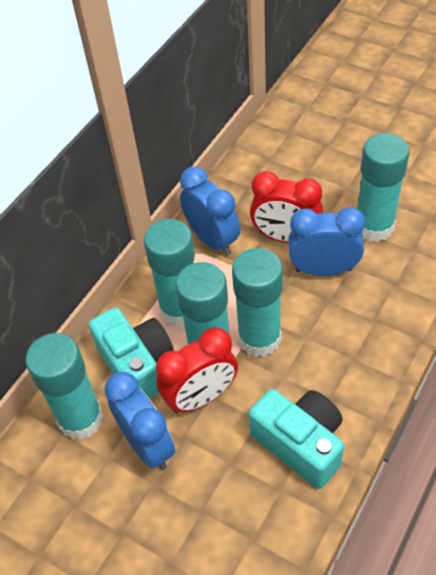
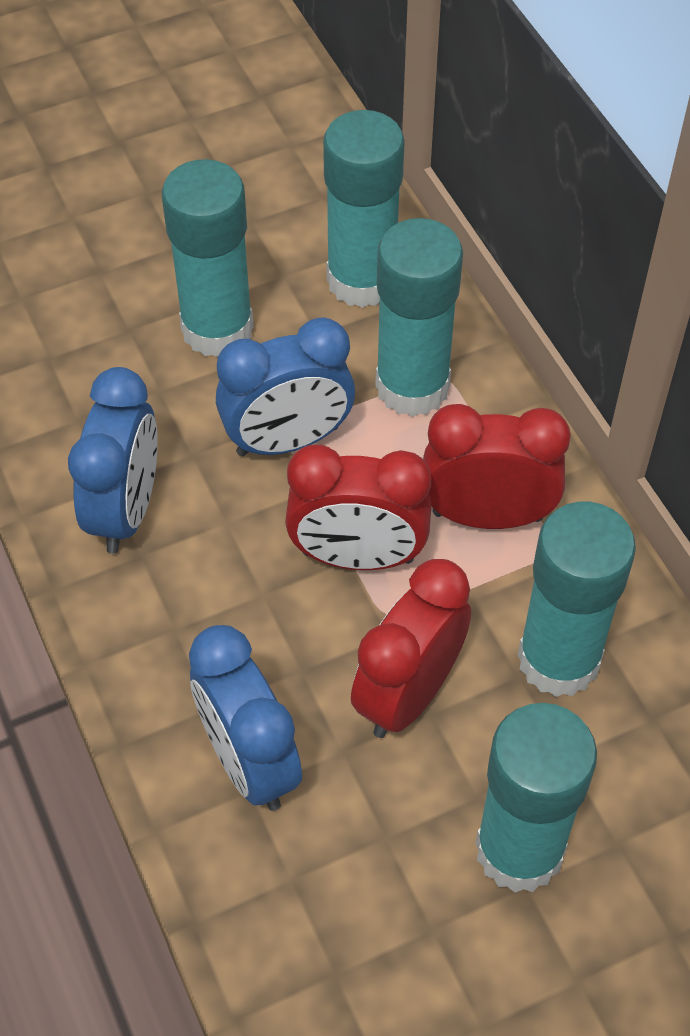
red clock: 2 -> 3
turquoise camera: 2 -> 0

